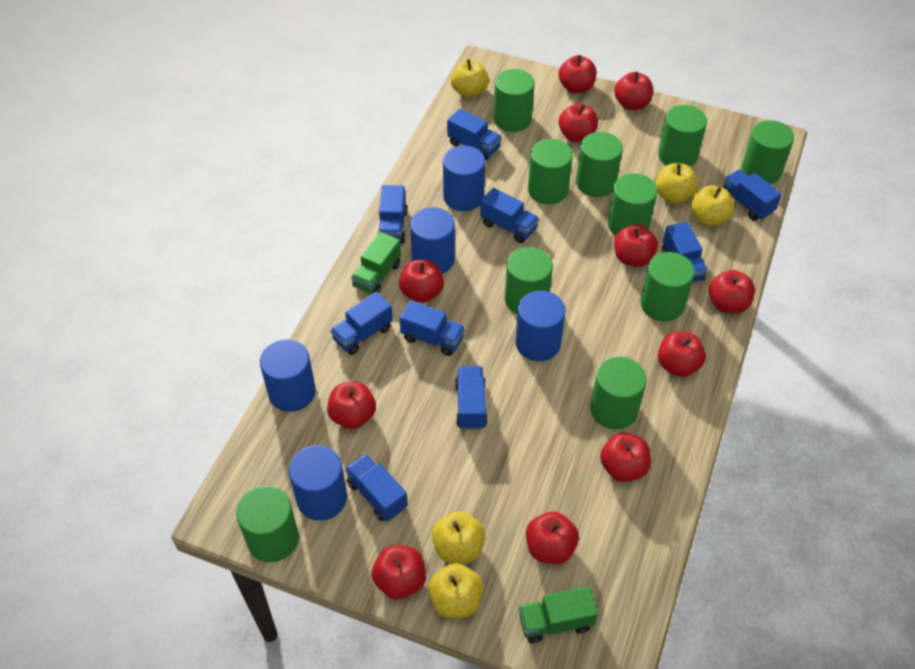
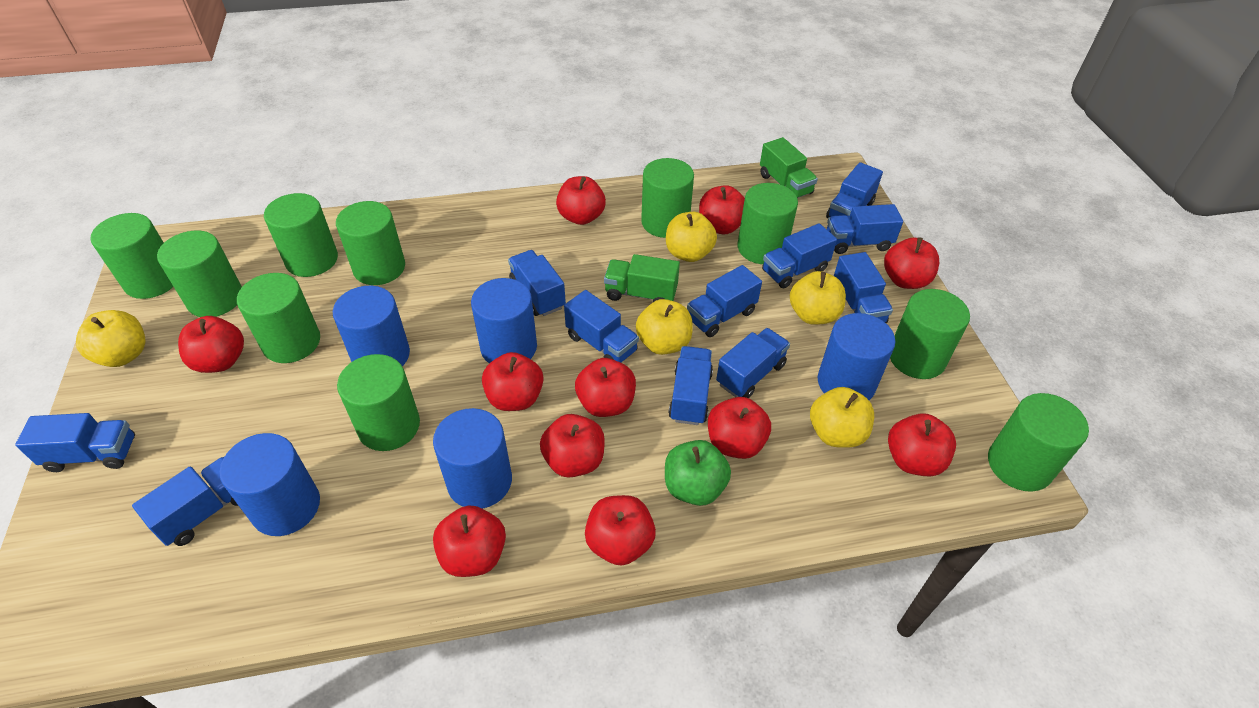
blue truck: 9 -> 11
green apple: 0 -> 1

